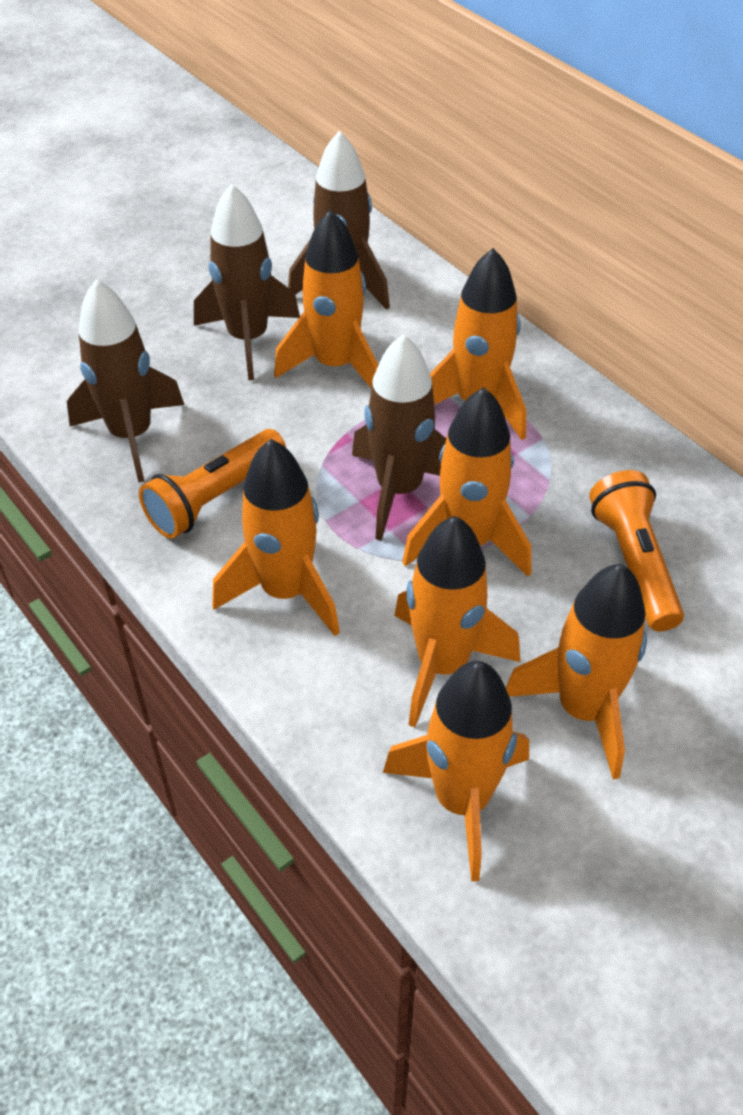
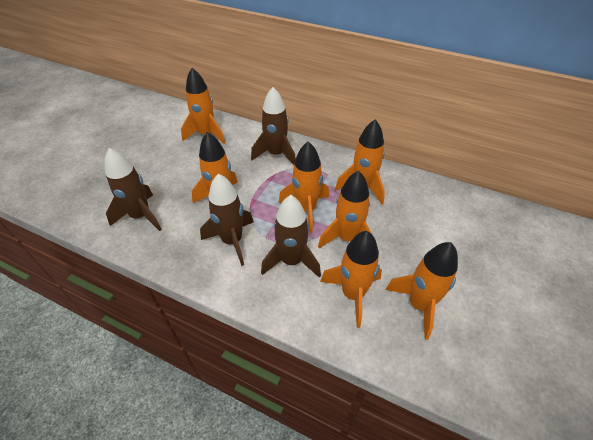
orange flashlight: 2 -> 0

